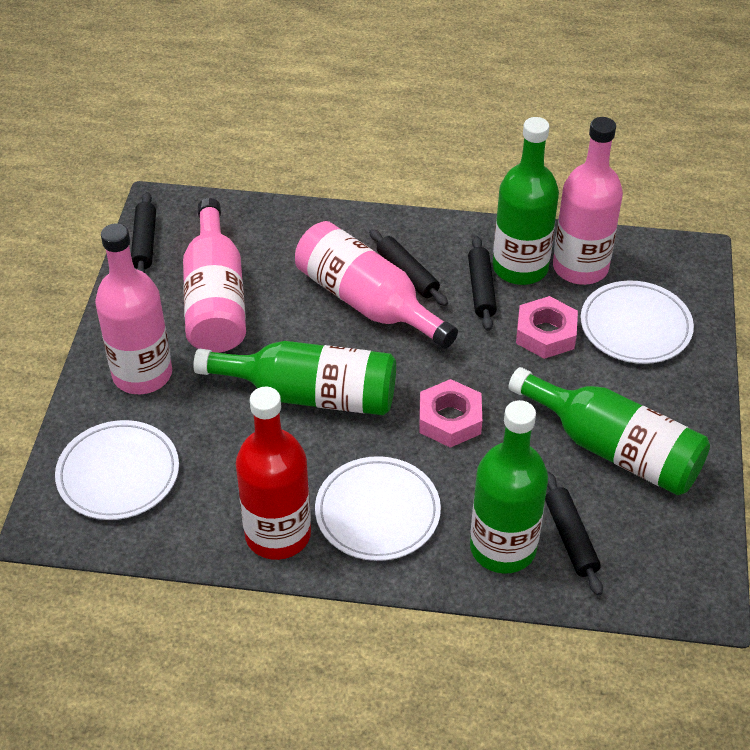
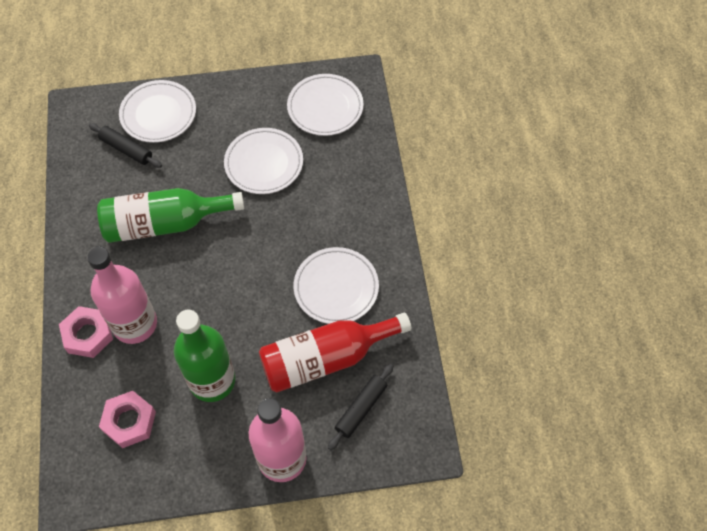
black rolling pin: 4 -> 2
green bottle: 4 -> 2
pink bottle: 4 -> 2
white plate: 3 -> 4

